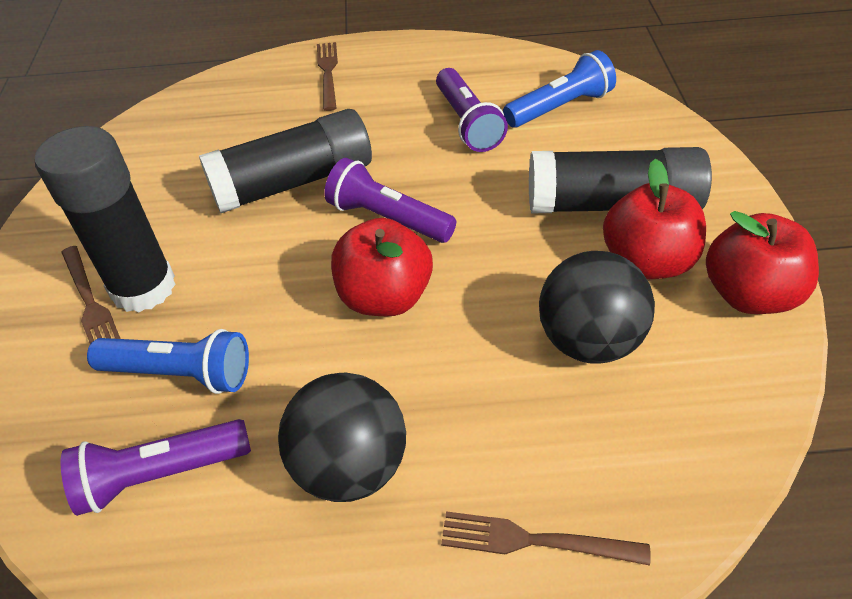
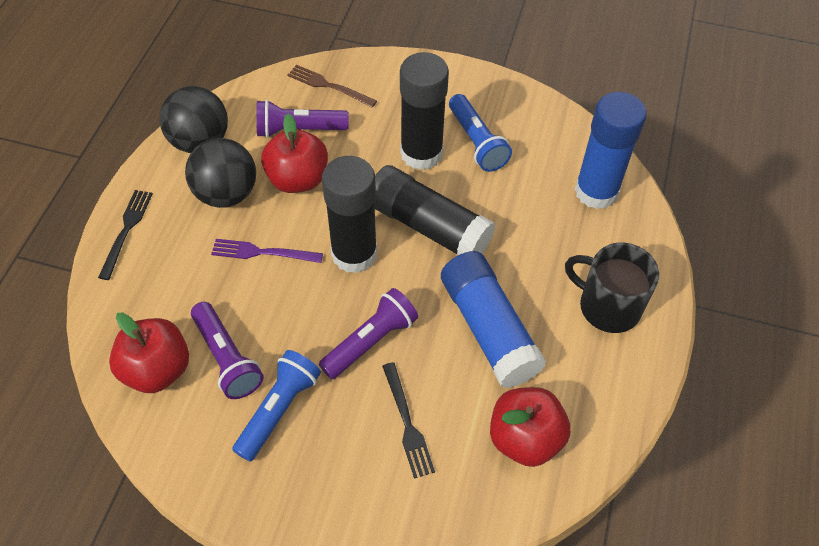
black fork: 0 -> 2
black mug: 0 -> 1
blue glue stick: 0 -> 2
brown fork: 3 -> 1
purple fork: 0 -> 1

